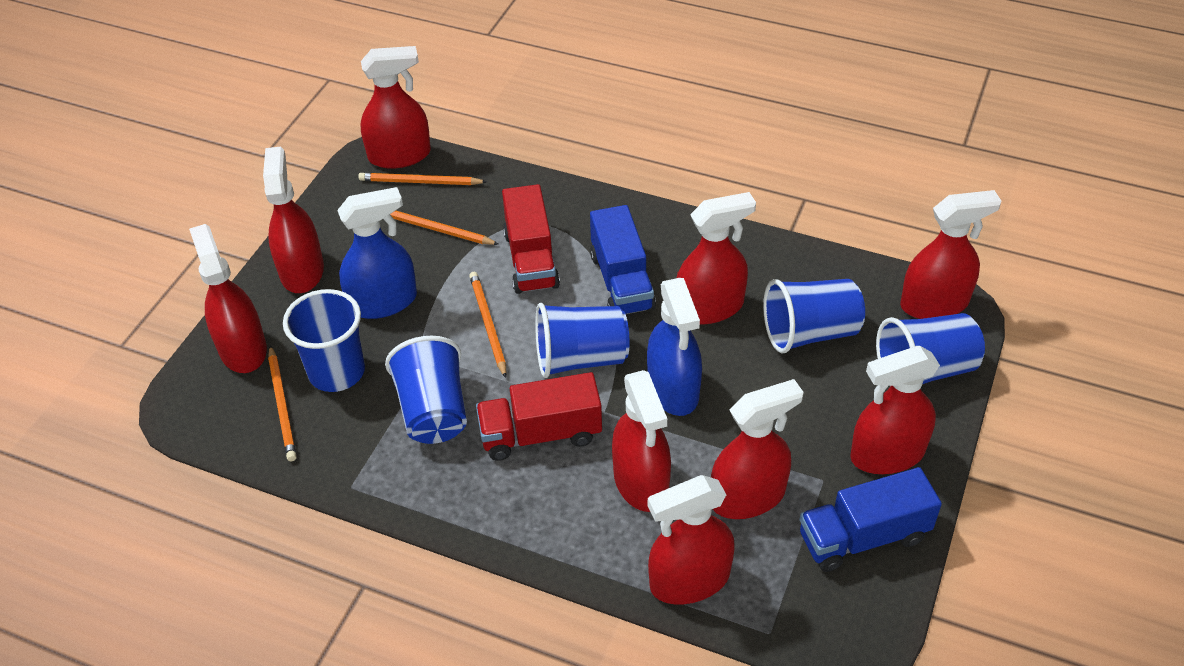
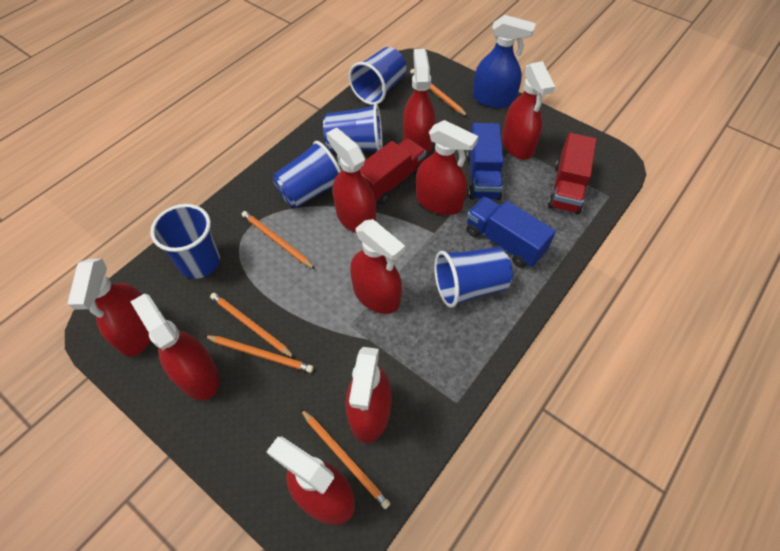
blue spray bottle: 2 -> 1
orange pencil: 4 -> 5

